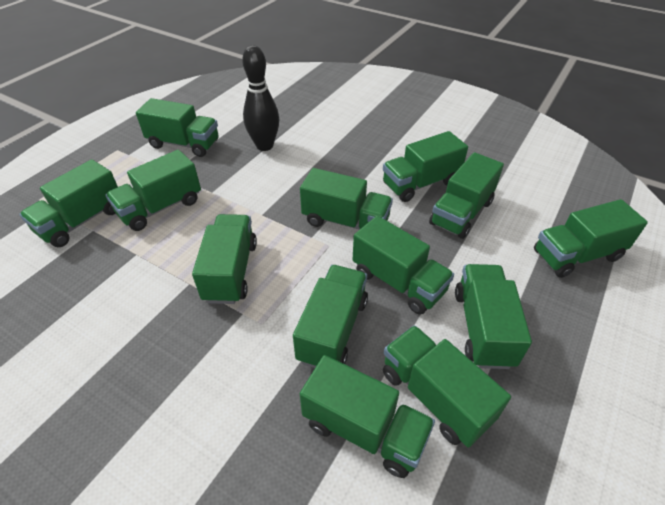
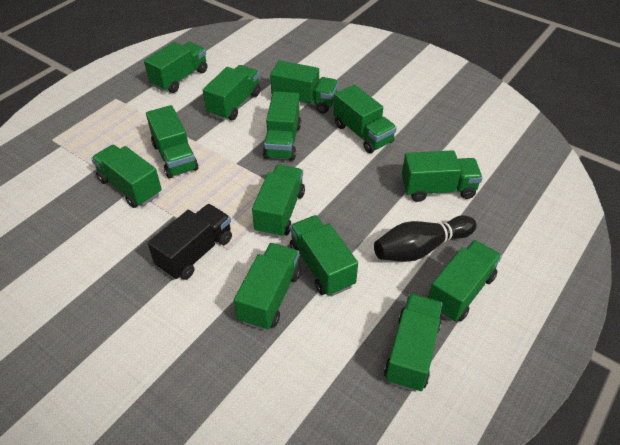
black truck: 0 -> 1

